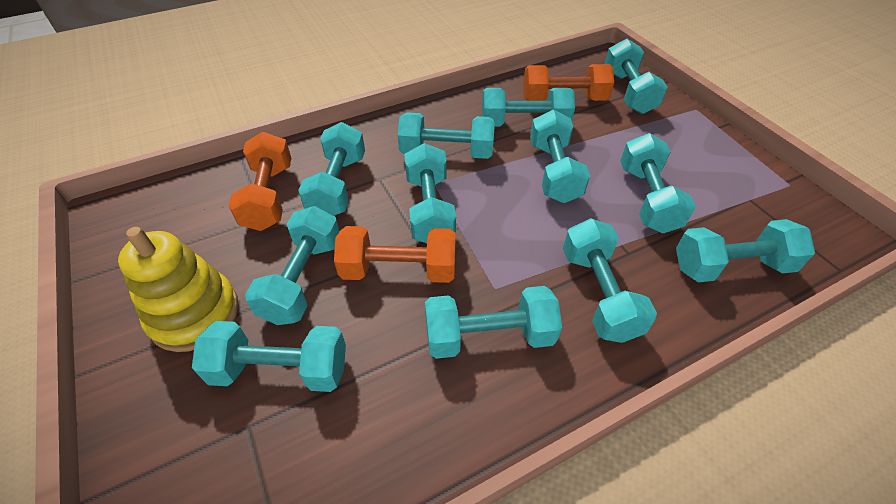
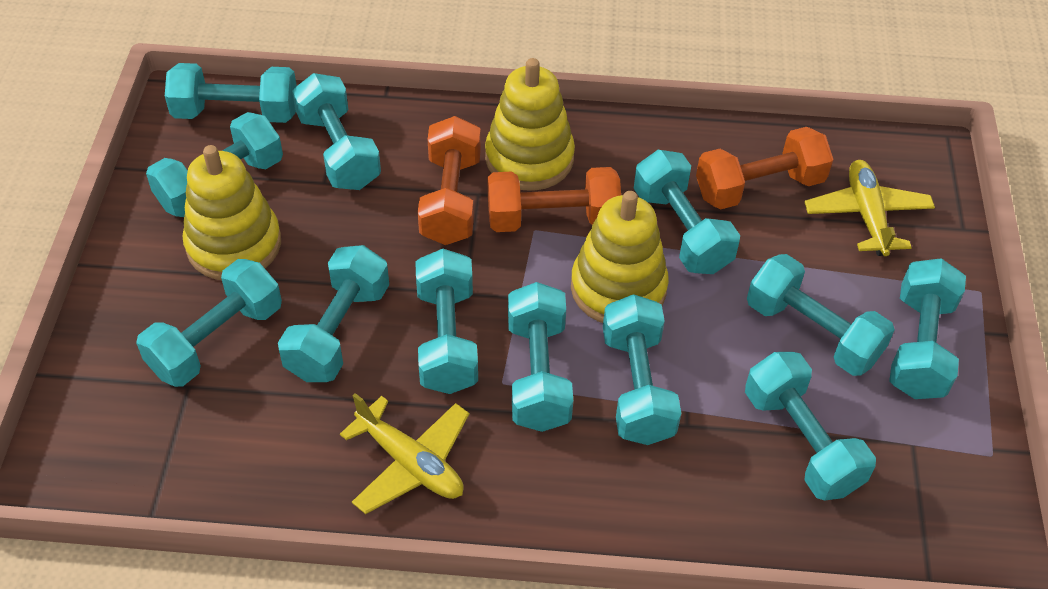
yellow plane: 0 -> 2
yellow stacking toy: 1 -> 3

